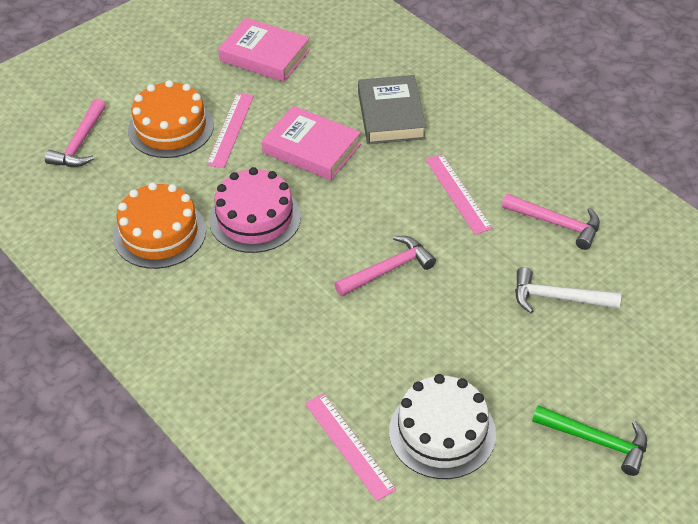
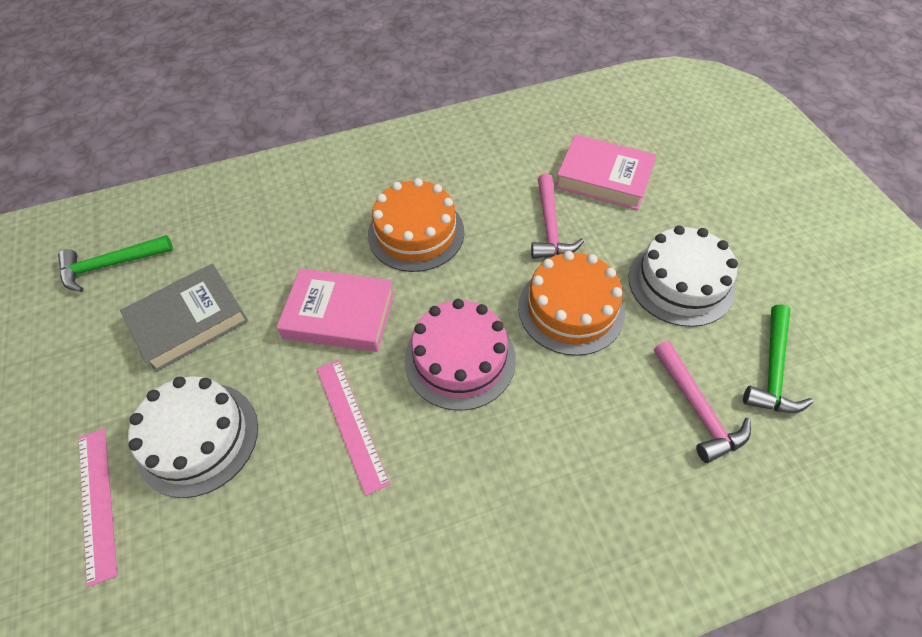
green hammer: 1 -> 2
pink hammer: 3 -> 2
pink ruler: 3 -> 2
white cake: 1 -> 2
white hammer: 1 -> 0

